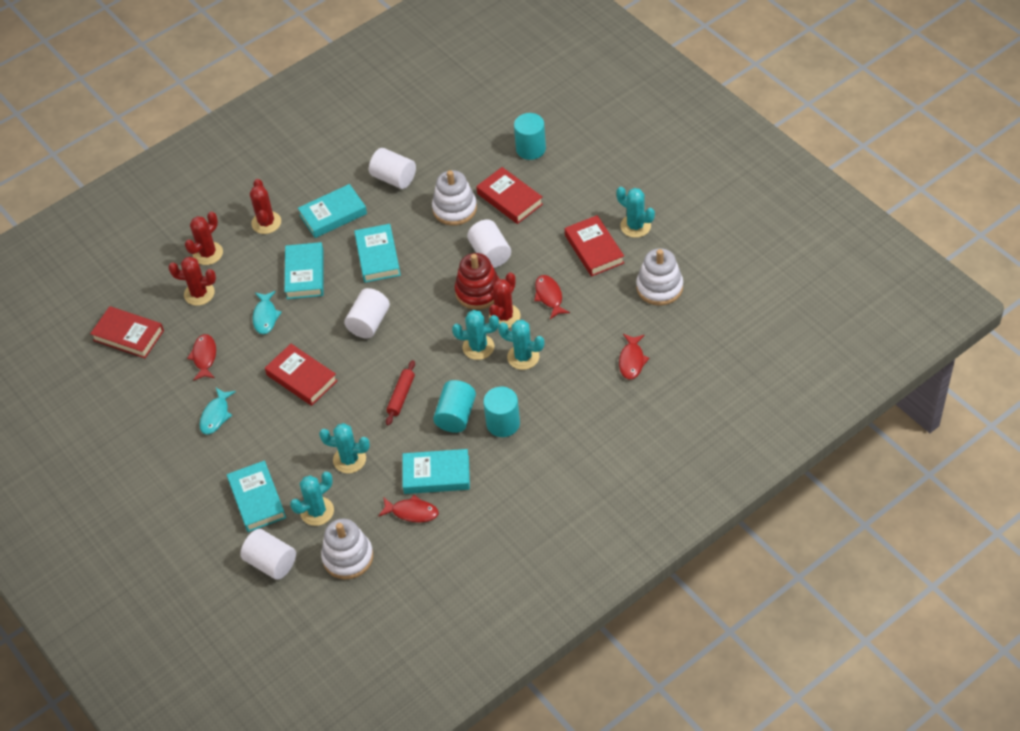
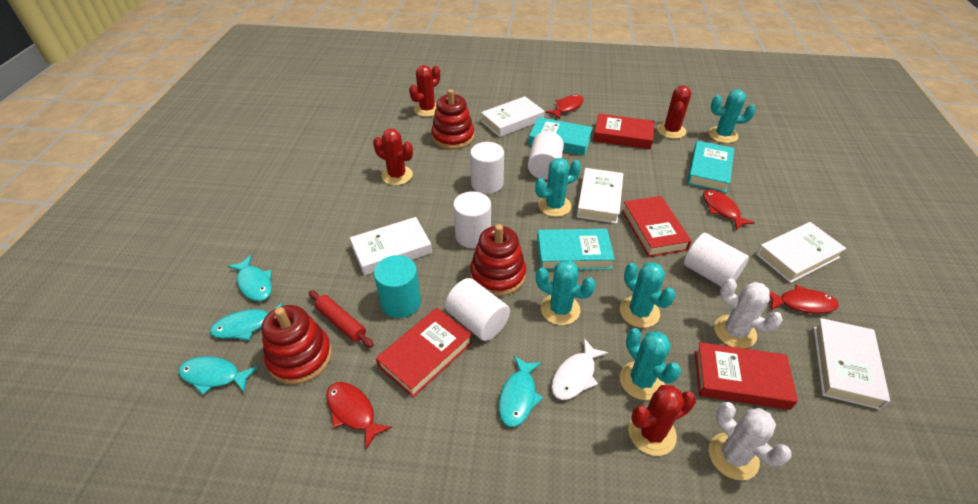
red stacking toy: 1 -> 3
turquoise book: 5 -> 3
turquoise cylinder: 3 -> 1
turquoise fish: 2 -> 4
white book: 0 -> 5
white cactus: 0 -> 2
white cylinder: 4 -> 5
white fish: 0 -> 1
white stacking toy: 3 -> 0

